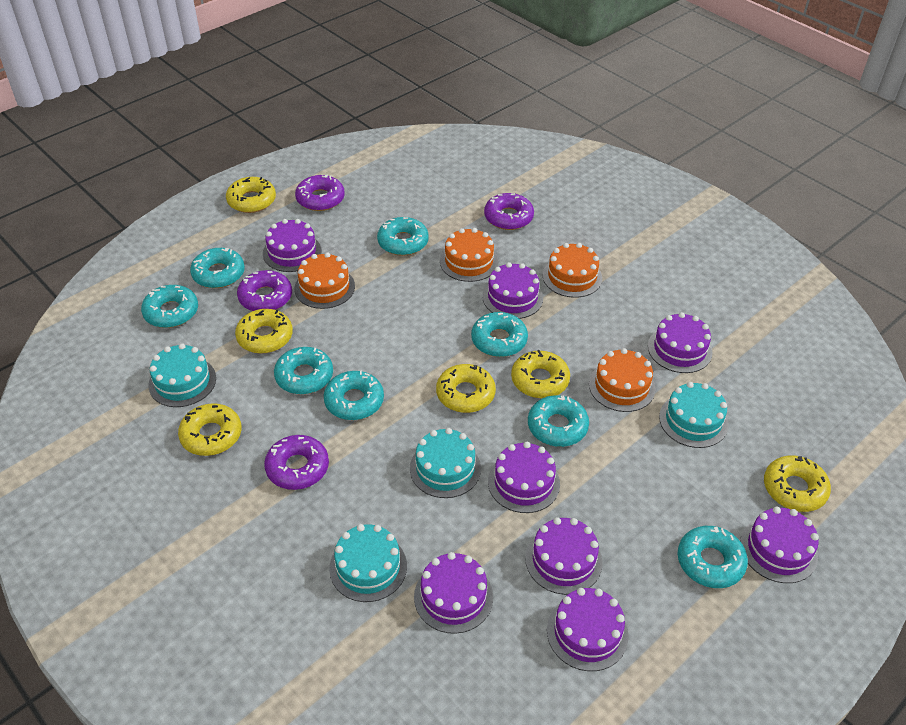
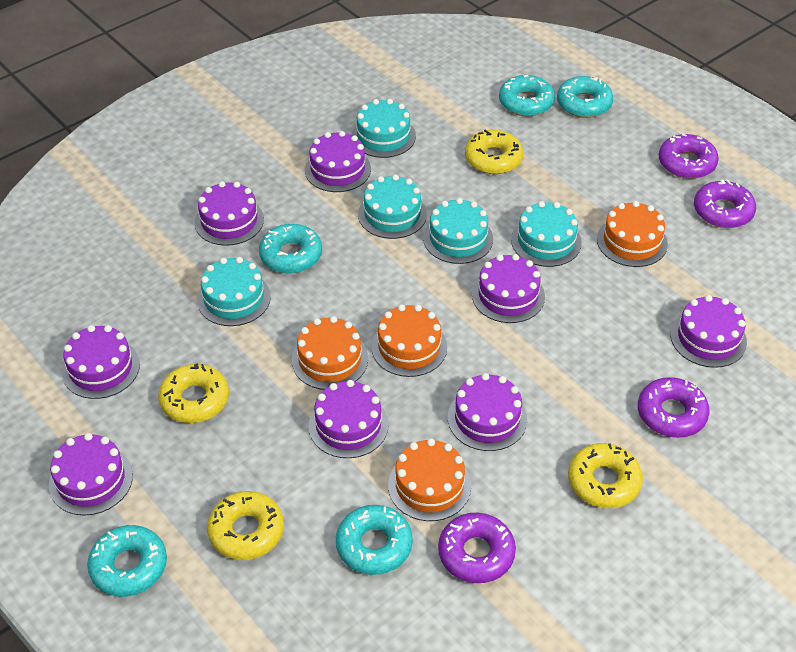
turquoise cake: 4 -> 5
turquoise donut: 8 -> 5
yellow donut: 6 -> 4

